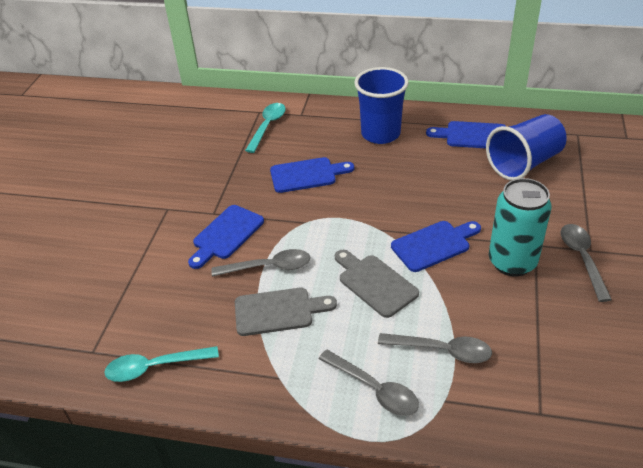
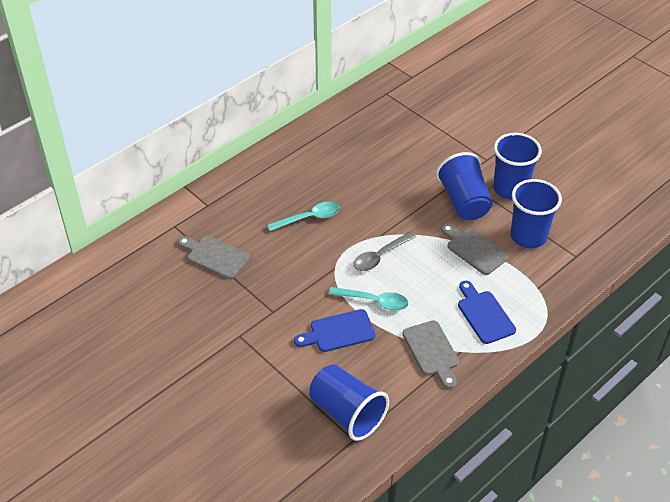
blue cup: 2 -> 4
blue cutting board: 4 -> 2
grey cutting board: 2 -> 3
grey spoon: 4 -> 1
turquoise can: 1 -> 0

